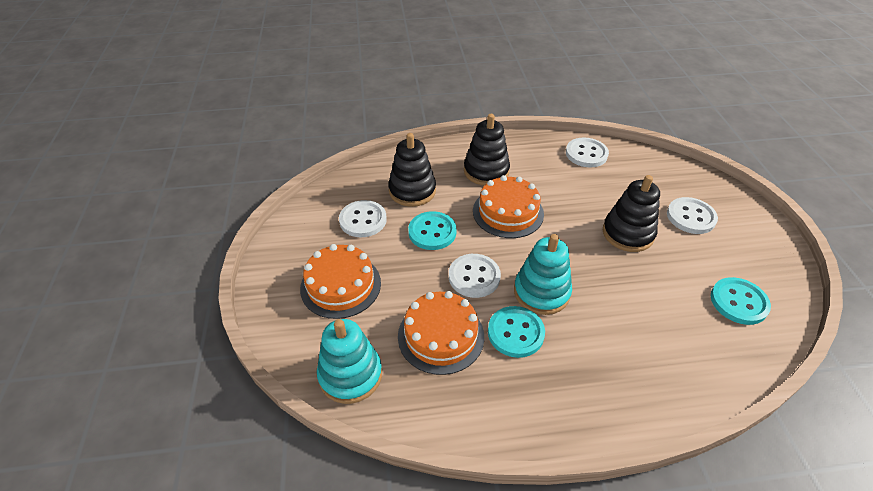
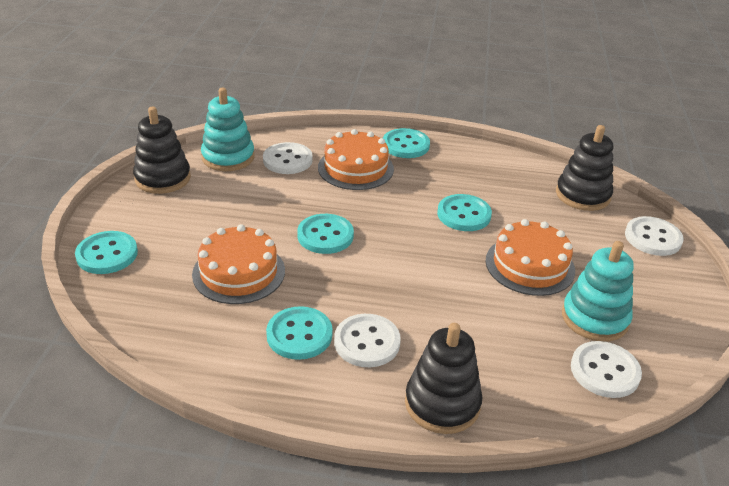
turquoise button: 3 -> 5

